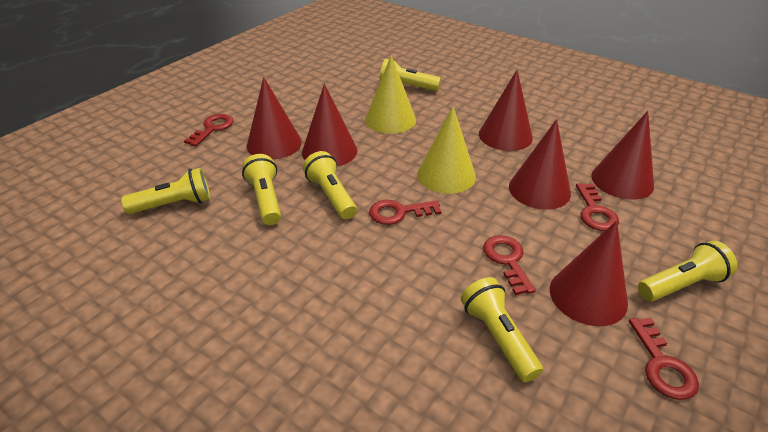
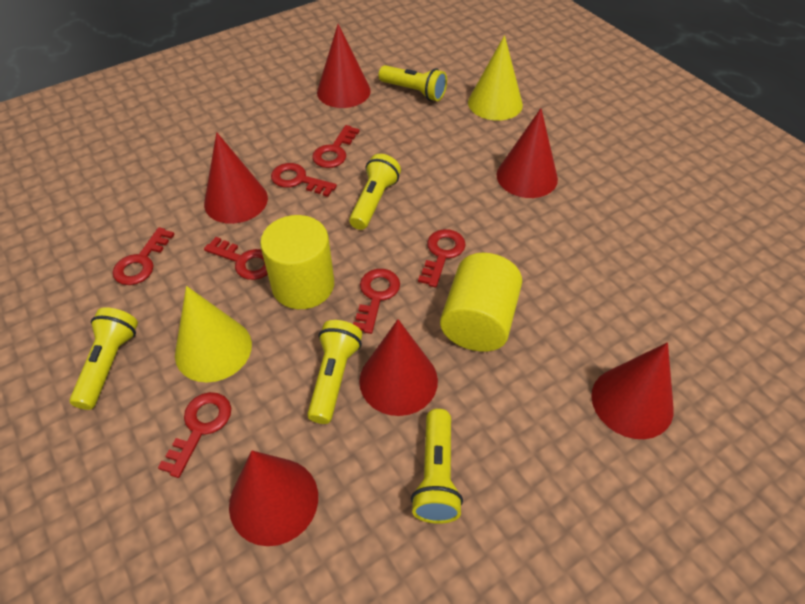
red key: 5 -> 7
yellow cylinder: 0 -> 2
yellow flashlight: 6 -> 5

